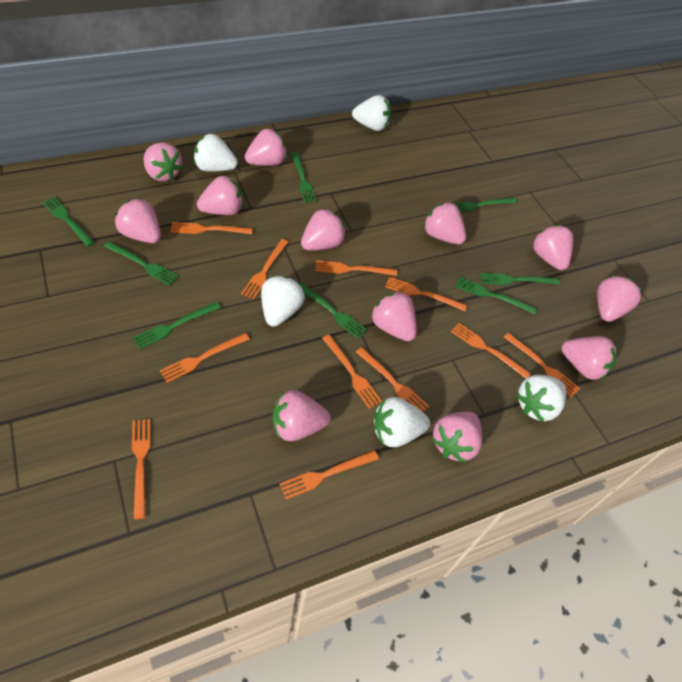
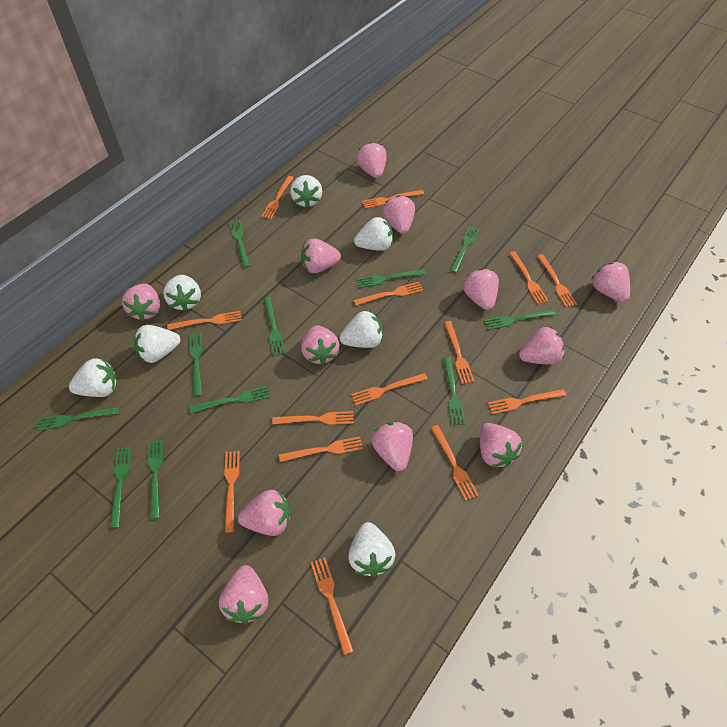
green fork: 8 -> 11
orange fork: 11 -> 14
white strawberry: 5 -> 7

